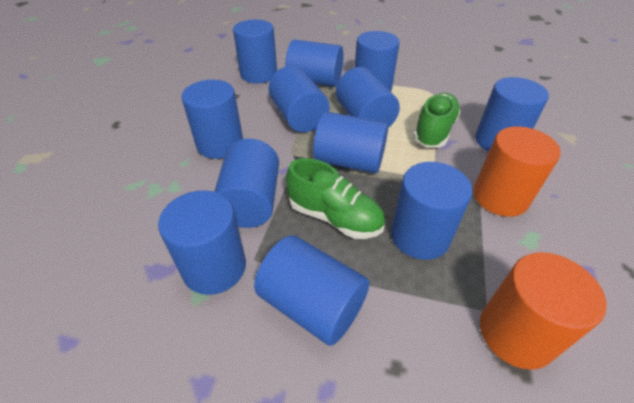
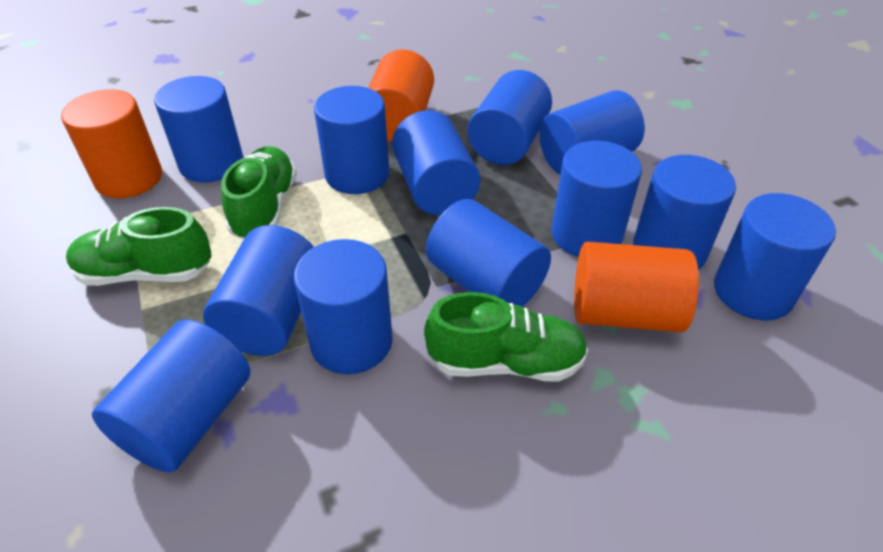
green shoe: 2 -> 3
orange cylinder: 2 -> 3

